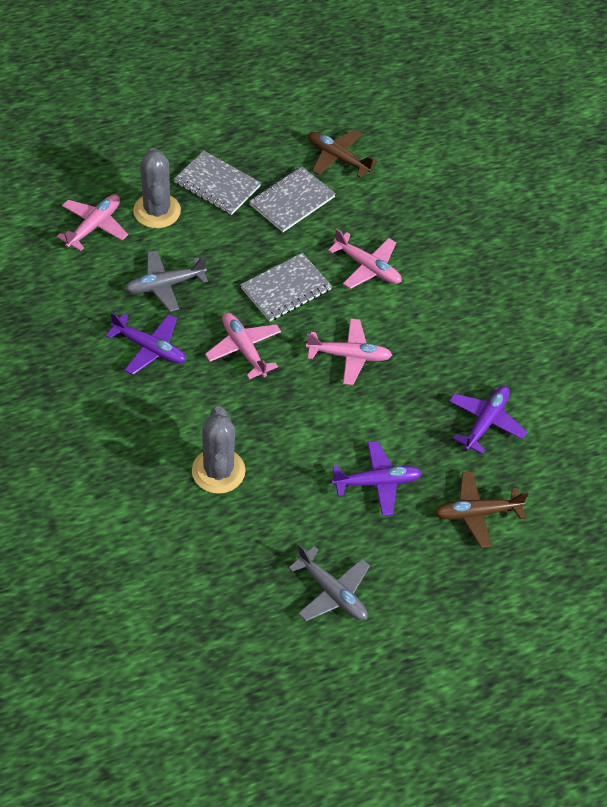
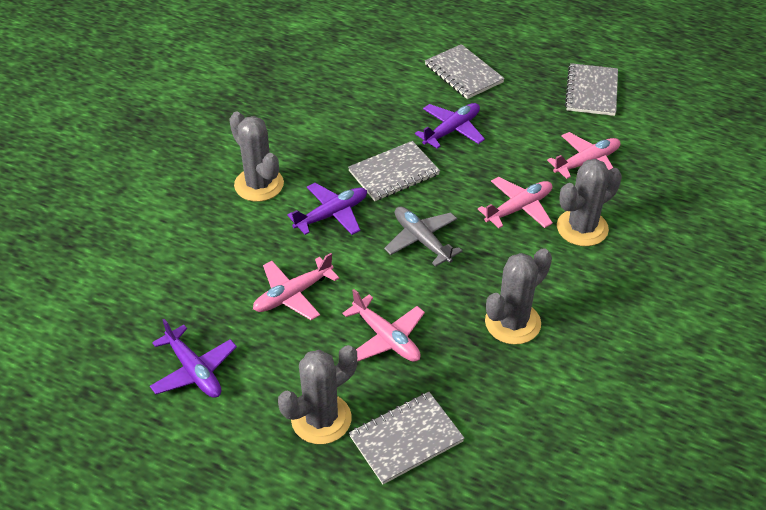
brown plane: 2 -> 0
grey cactus: 2 -> 4
grey notebook: 3 -> 4
grey plane: 2 -> 1

